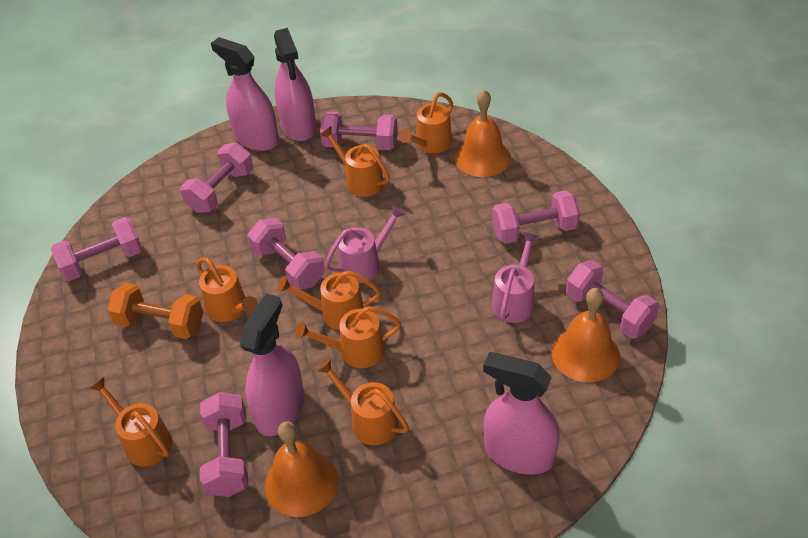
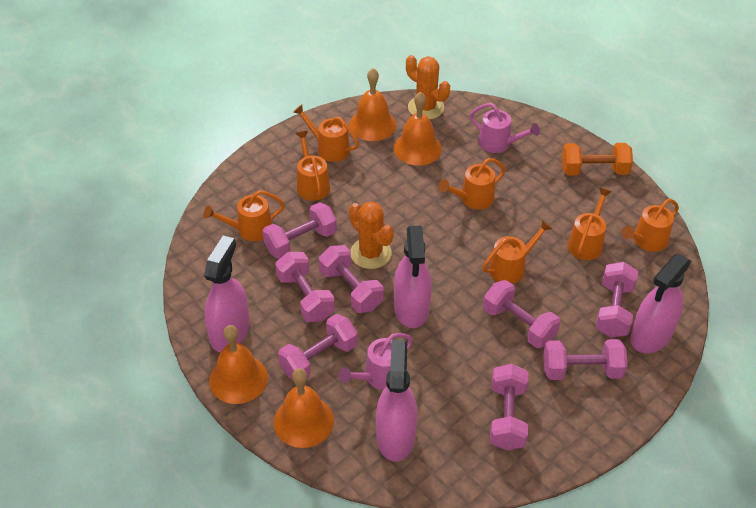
orange bell: 3 -> 4
orange cactus: 0 -> 2
pink dumbbell: 7 -> 8

